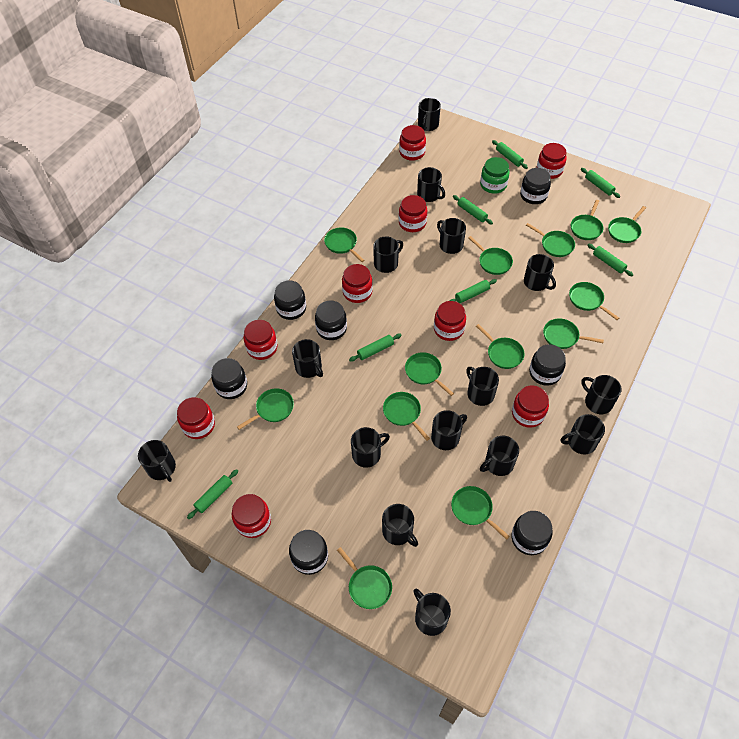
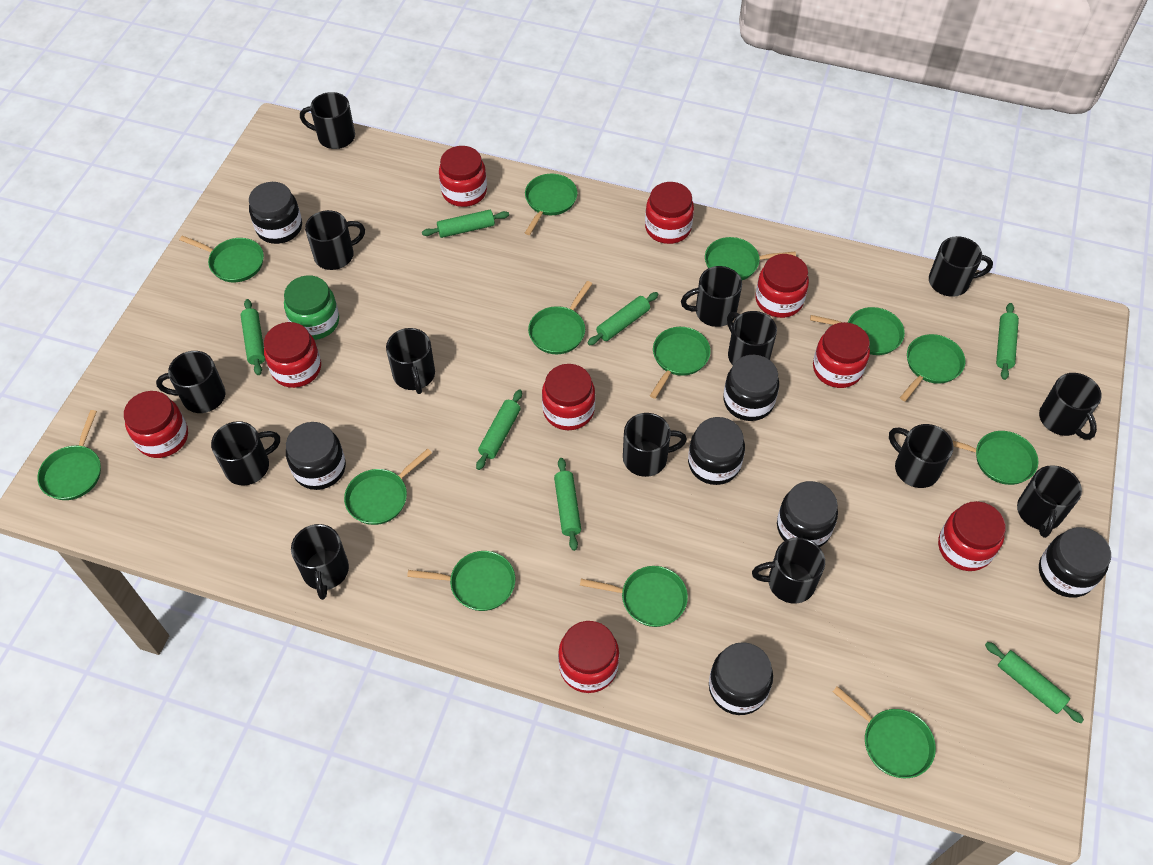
black mug: 15 -> 14

